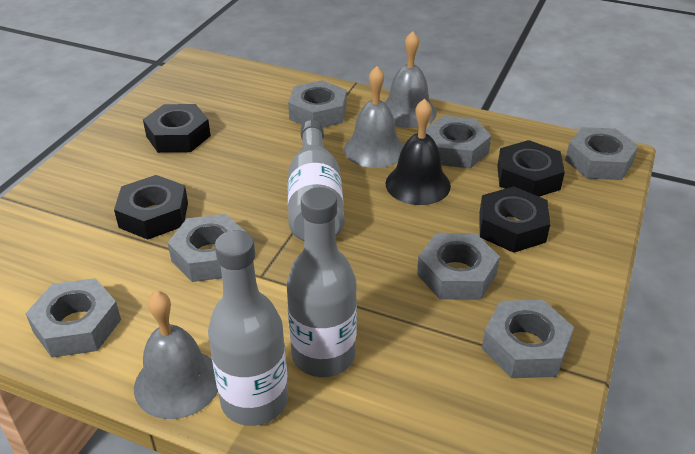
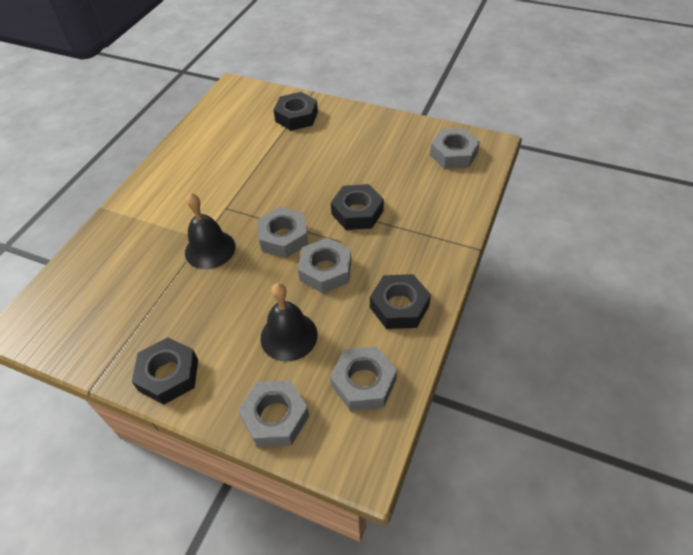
black bell: 1 -> 2
grey bell: 3 -> 0
grey bottle: 3 -> 0
grey nut: 7 -> 5

